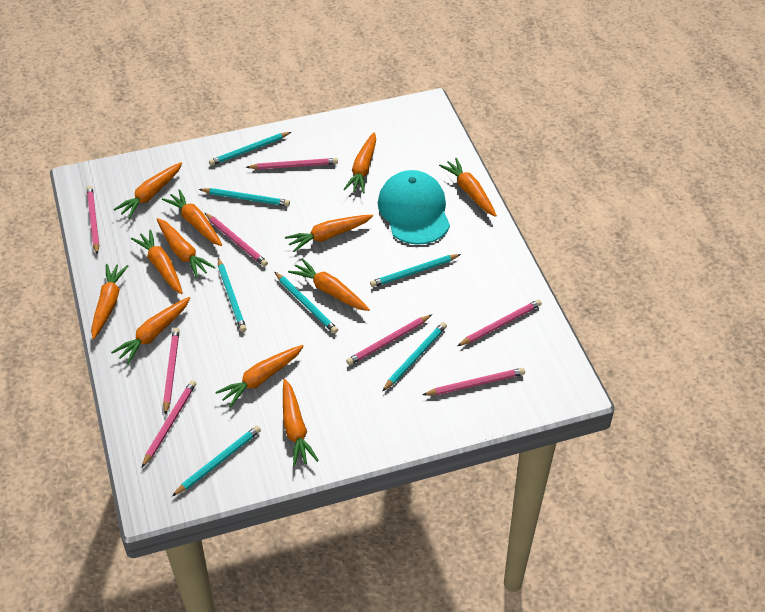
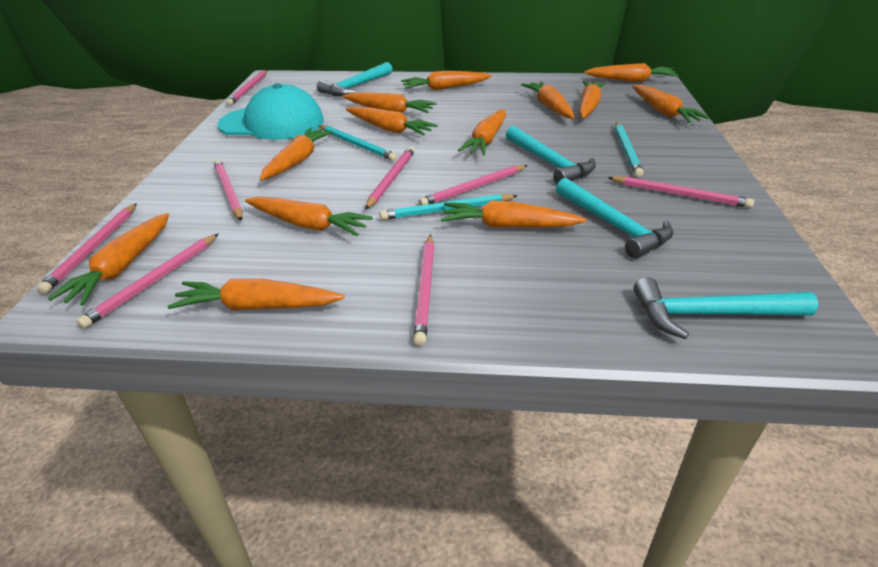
orange carrot: 12 -> 13
turquoise hammer: 0 -> 4
turquoise pencil: 7 -> 3

